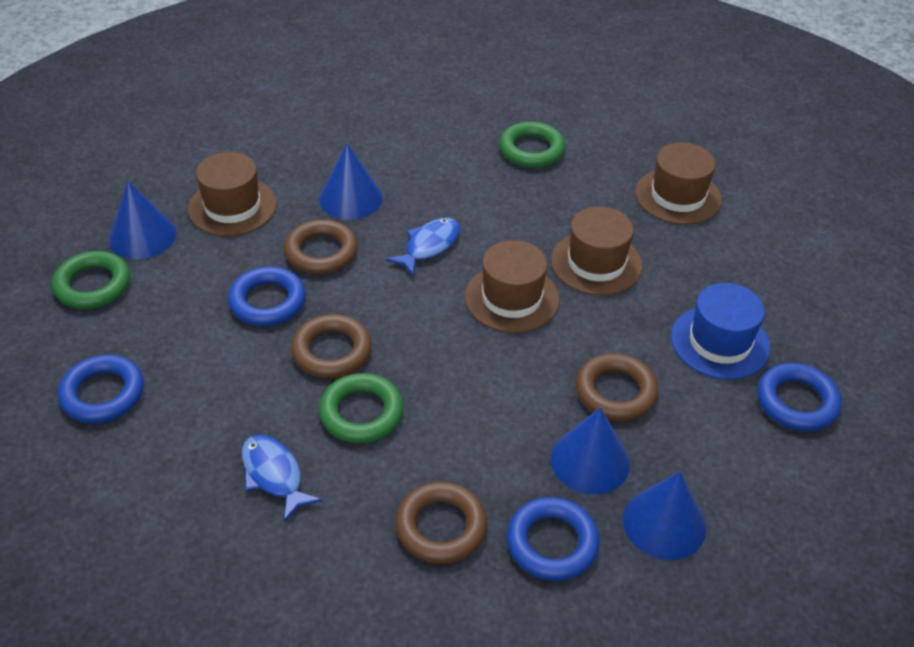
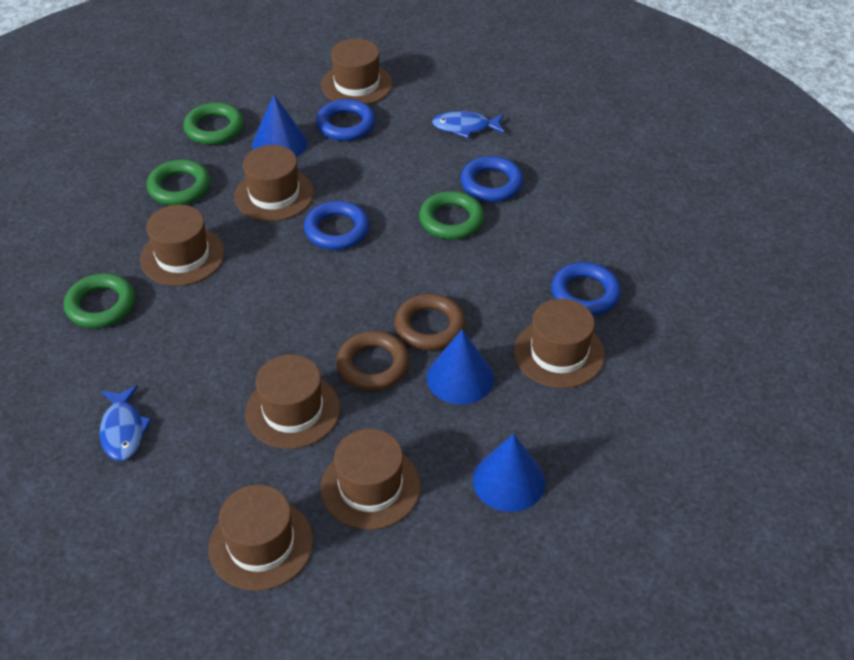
blue cone: 4 -> 3
blue hat: 1 -> 0
brown hat: 4 -> 7
brown ring: 4 -> 2
green ring: 3 -> 4

